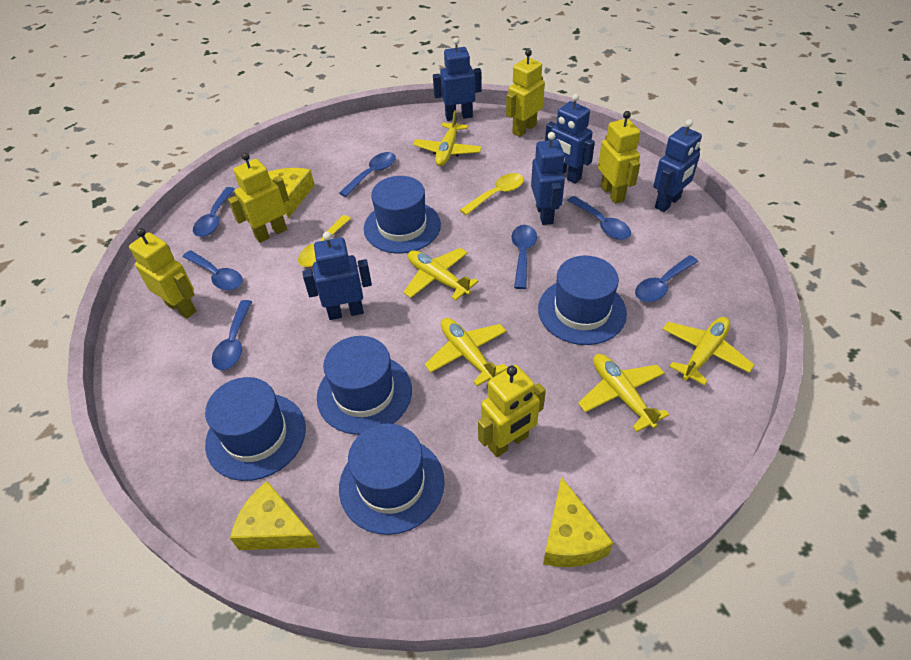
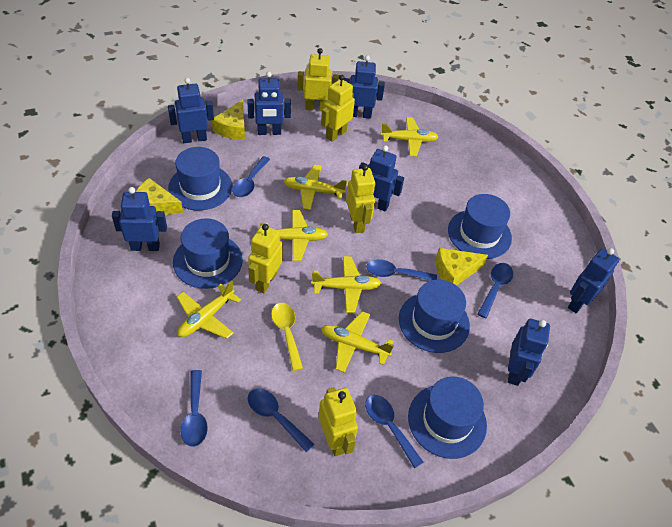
blue robot: 5 -> 7
blue spoon: 7 -> 6
yellow plane: 5 -> 6
yellow spoon: 2 -> 1

